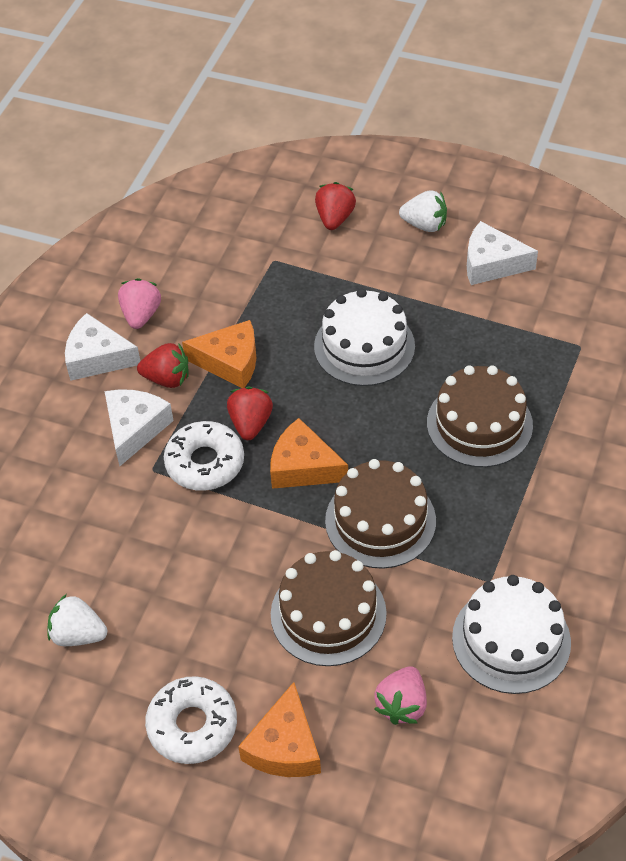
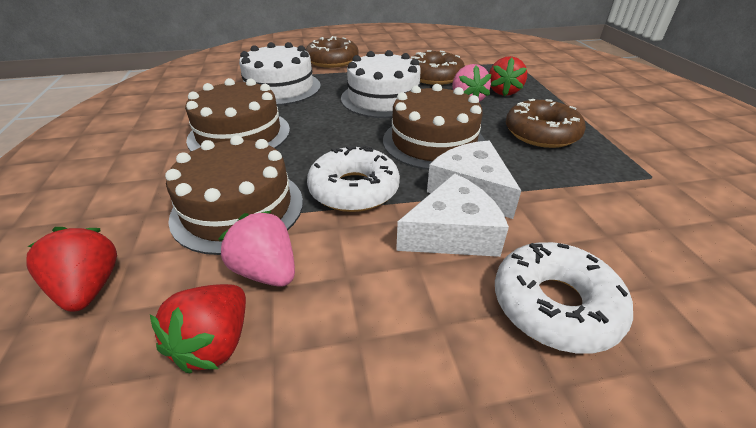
brown donut: 0 -> 3
orange cheese: 3 -> 0
white cheese: 3 -> 2
white strawberry: 2 -> 0

